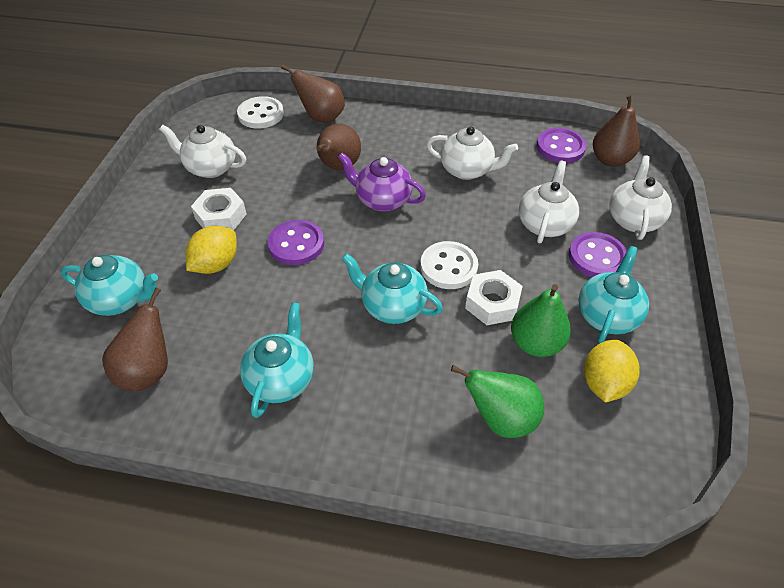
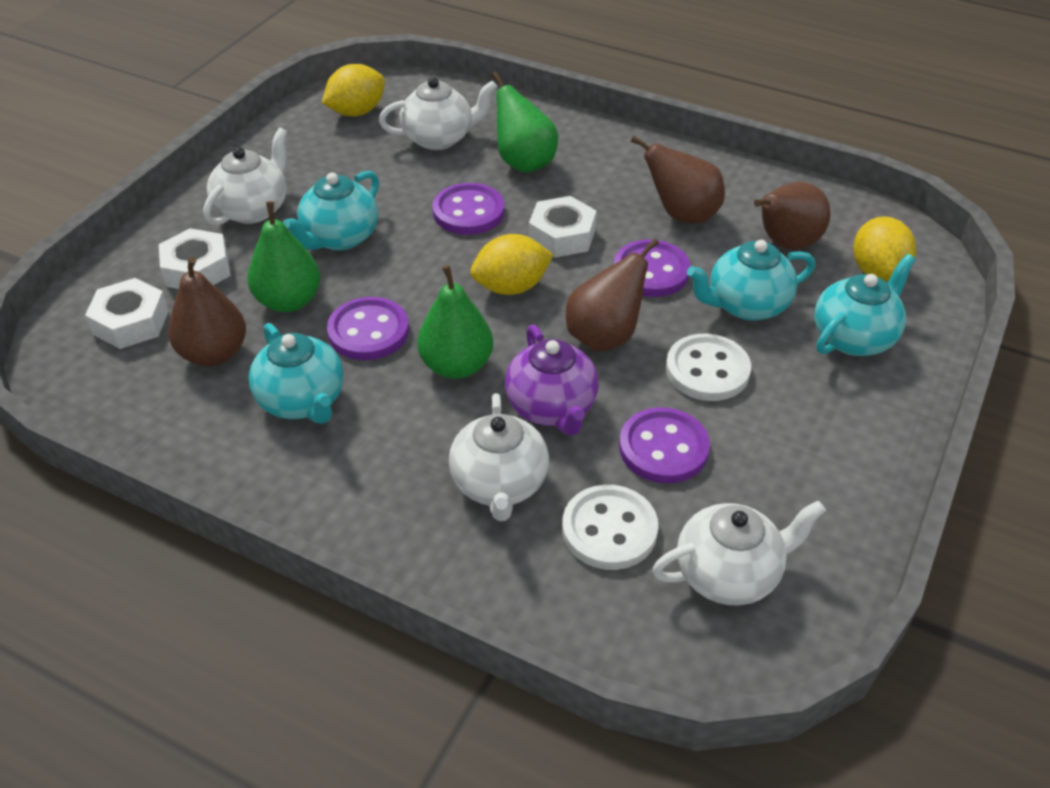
green pear: 2 -> 3
purple button: 3 -> 4
white nut: 2 -> 3
yellow lemon: 2 -> 3

